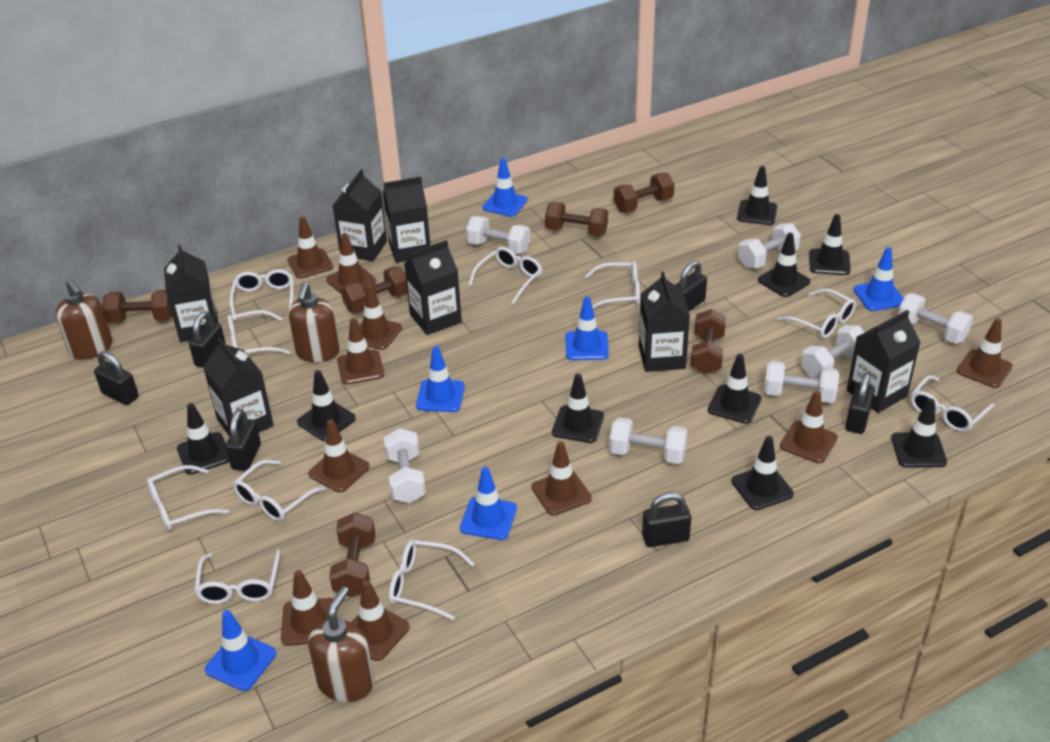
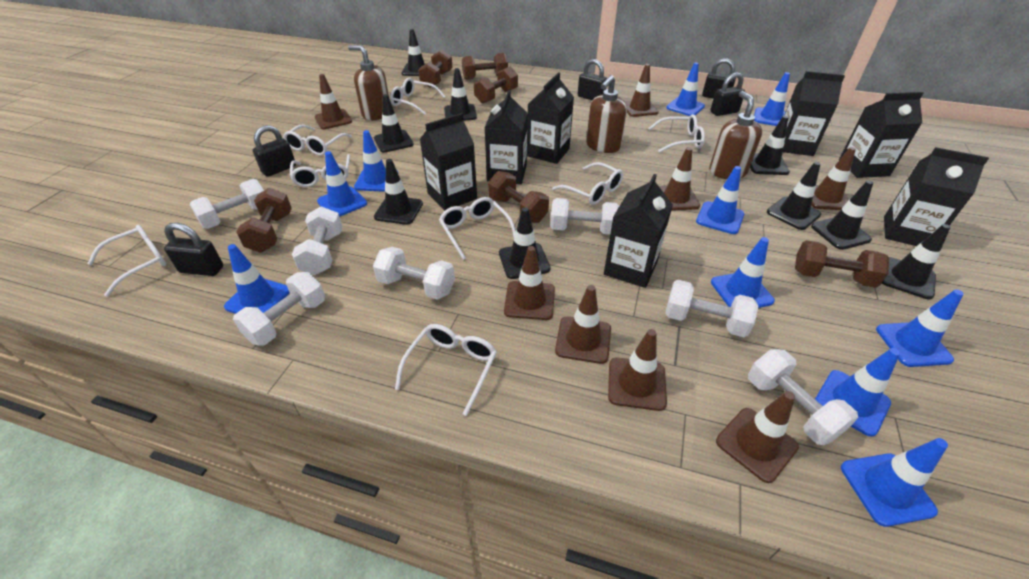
black padlock: 6 -> 5
blue traffic cone: 6 -> 10
brown traffic cone: 10 -> 8
white glasses: 10 -> 8

